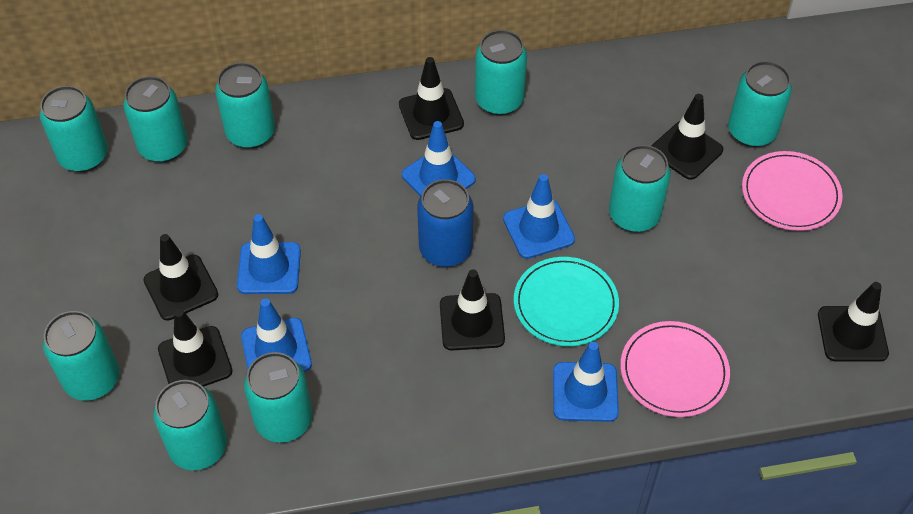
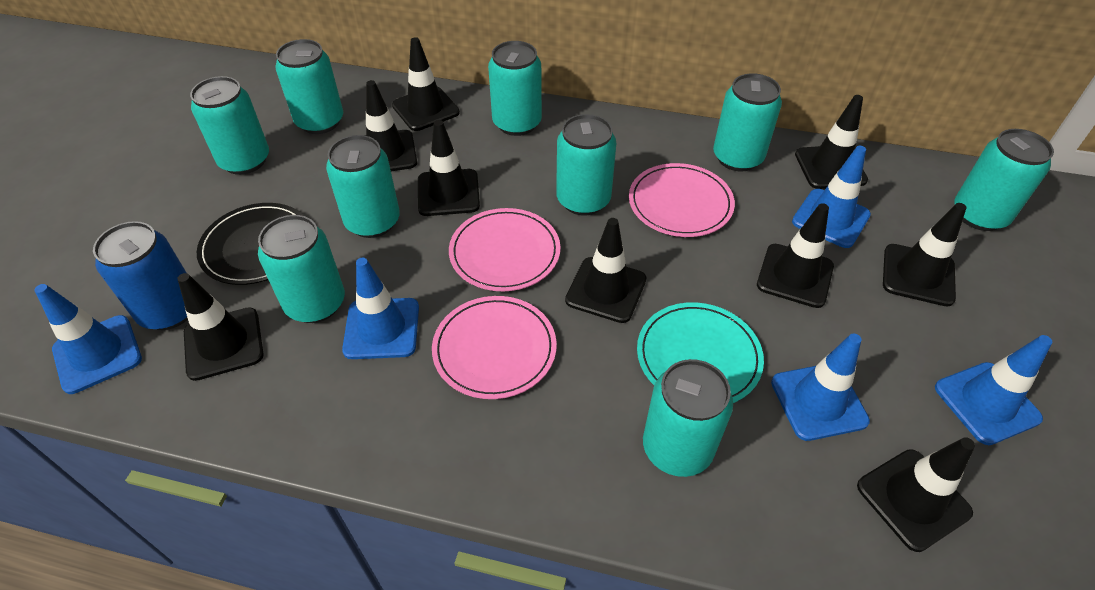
black plate: 0 -> 1
black traffic cone: 6 -> 9
pink plate: 2 -> 3

